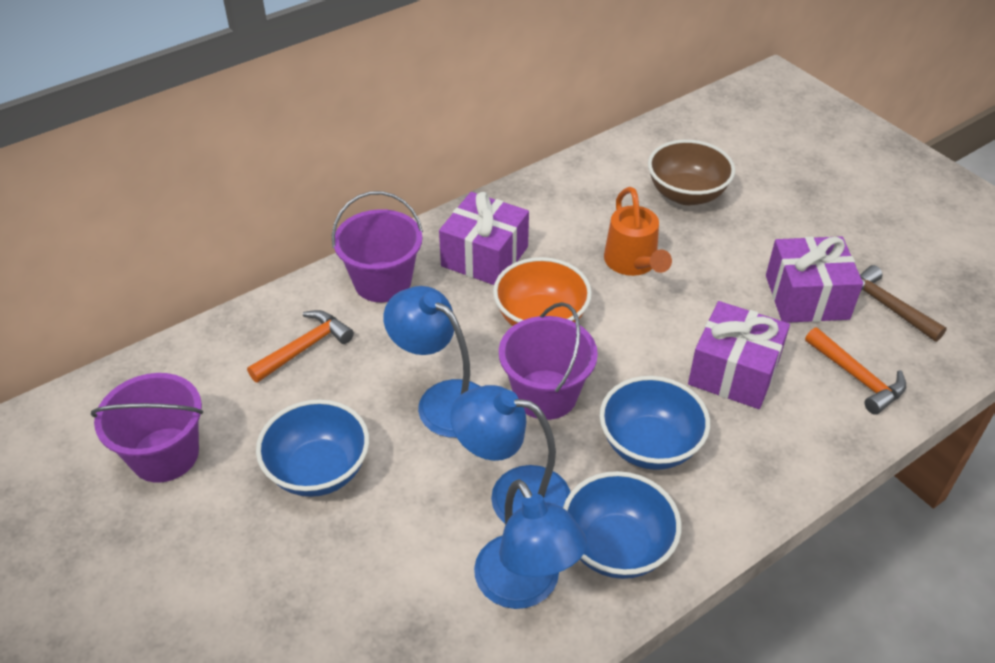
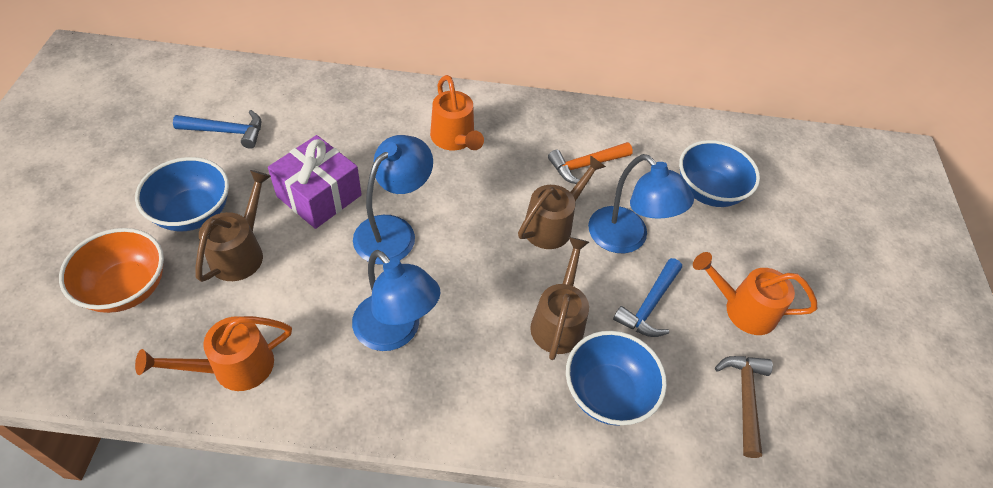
blue hammer: 0 -> 2
brown bowl: 1 -> 0
brown watering can: 0 -> 3
orange hammer: 2 -> 1
orange watering can: 1 -> 3
purple bucket: 3 -> 0
purple gift: 3 -> 1

